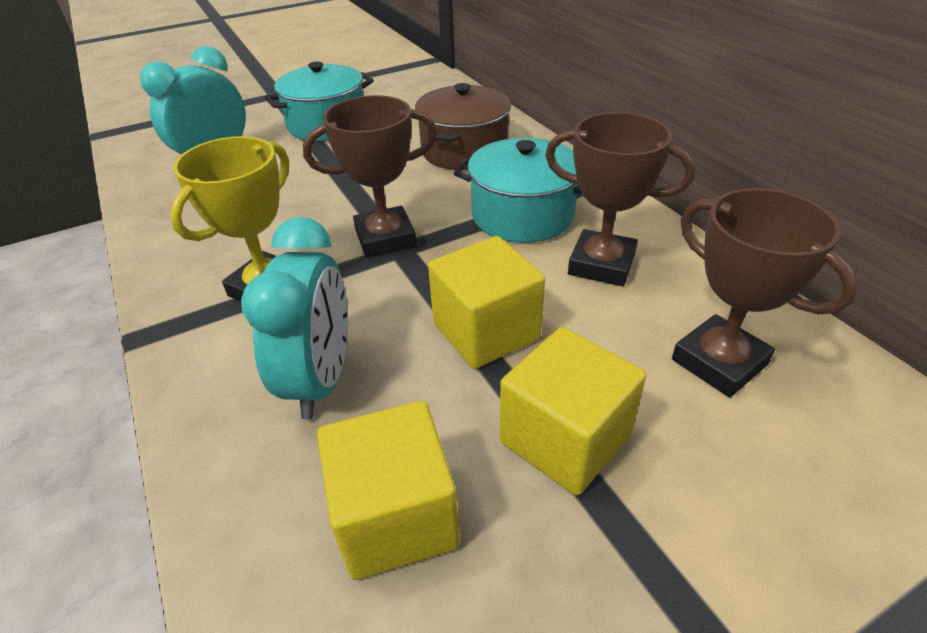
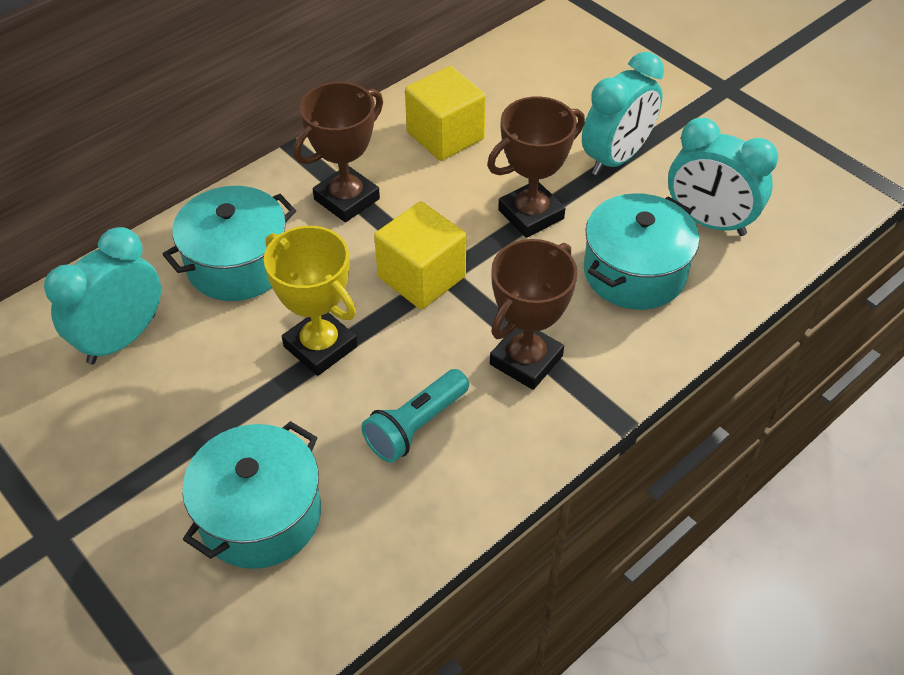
brown pot: 1 -> 0
turquoise clock: 2 -> 3
turquoise flashlight: 0 -> 1
turquoise pot: 2 -> 3
yellow cube: 3 -> 2

